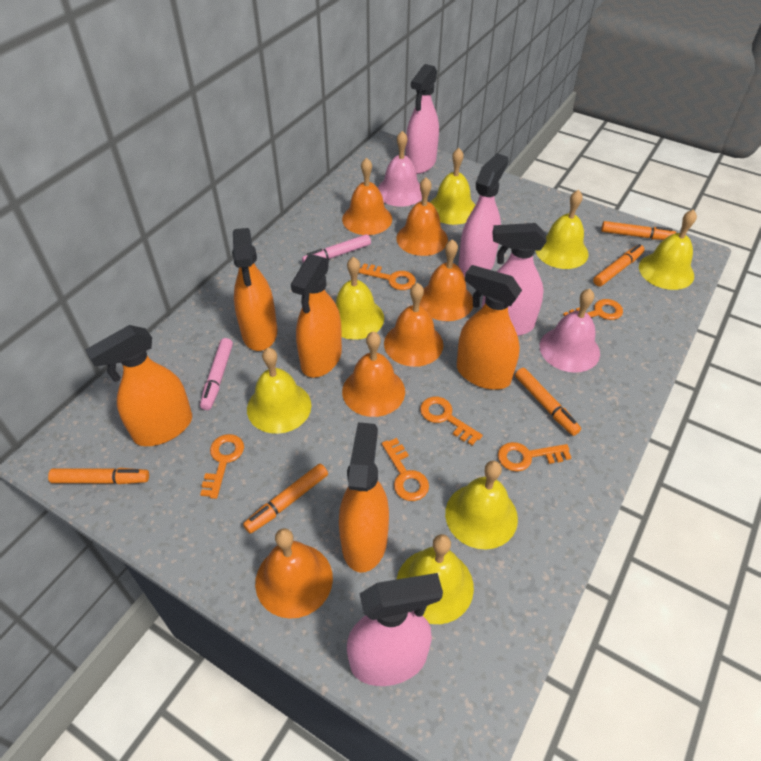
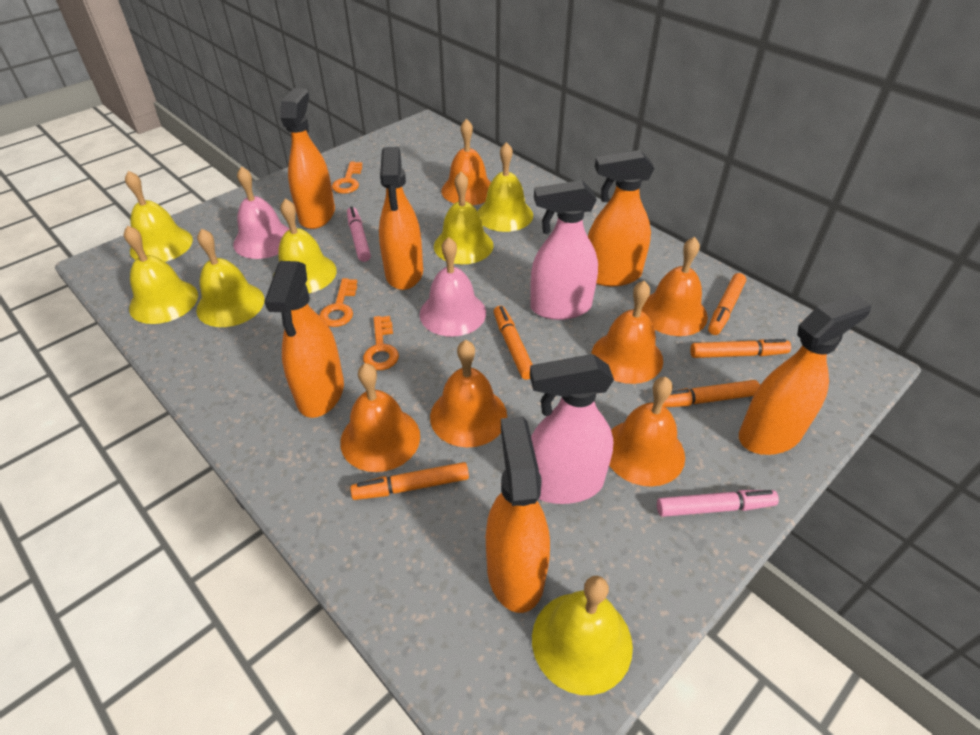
orange key: 6 -> 3
orange spray bottle: 5 -> 6
pink spray bottle: 4 -> 2

